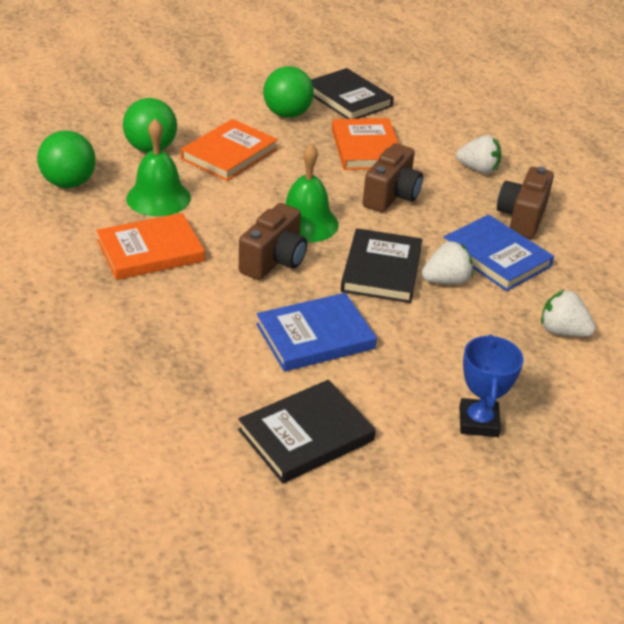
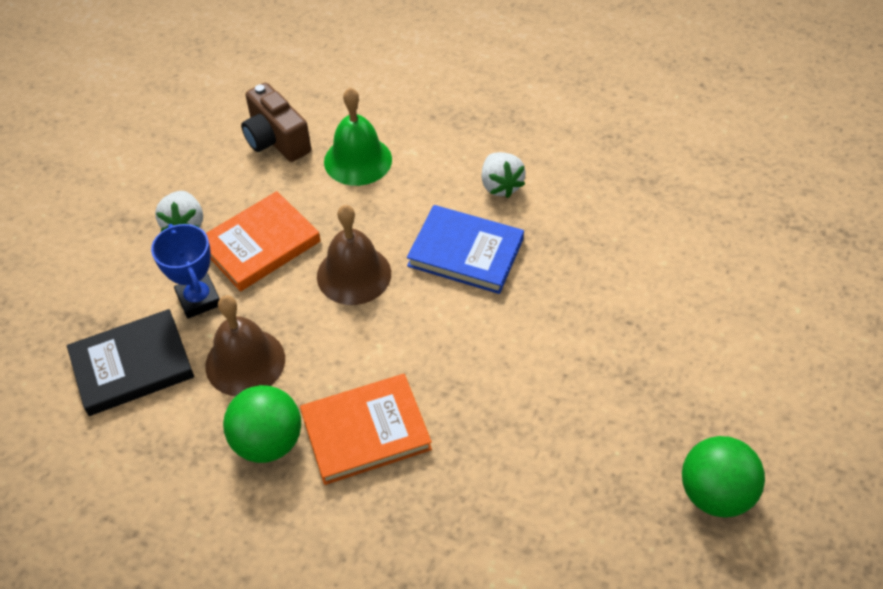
black book: 3 -> 1
blue book: 2 -> 1
brown bell: 0 -> 2
brown camera: 3 -> 1
green ball: 3 -> 2
green bell: 2 -> 1
orange book: 3 -> 2
white strawberry: 3 -> 2

